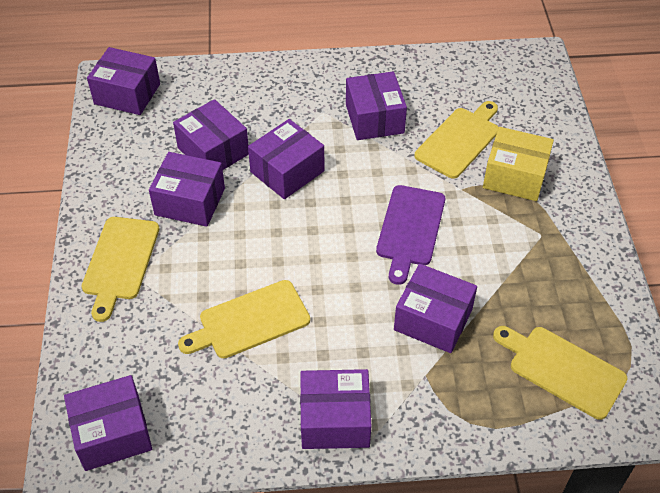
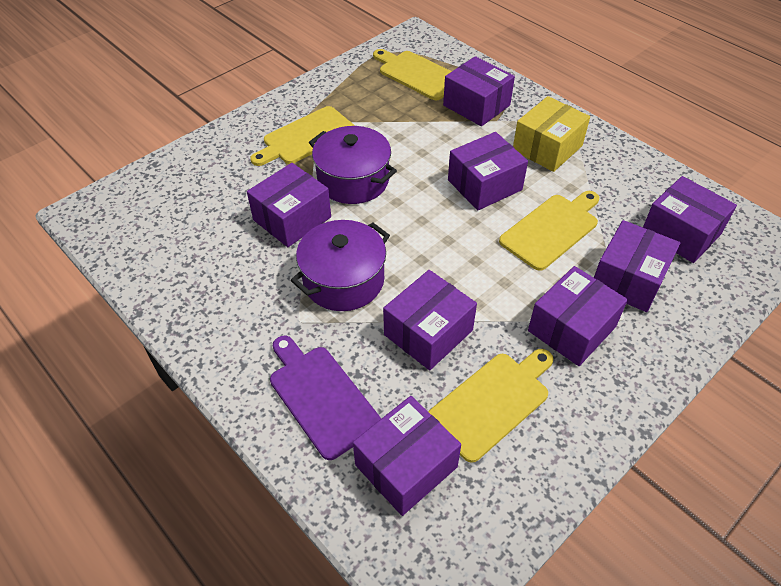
purple pot: 0 -> 2

